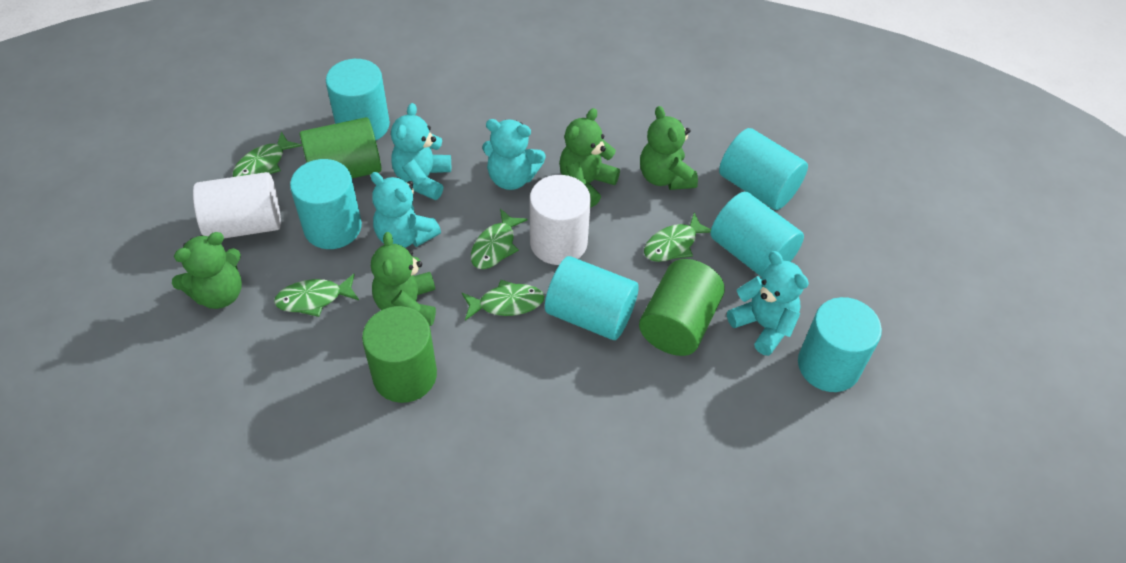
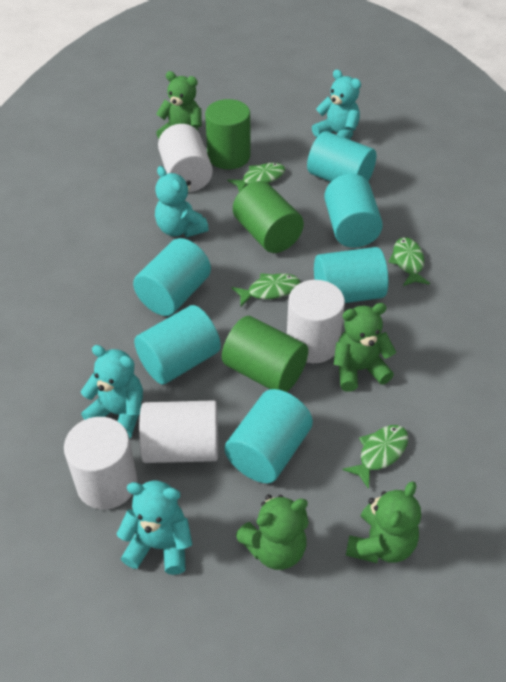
green fish: 5 -> 4
white cylinder: 2 -> 4

